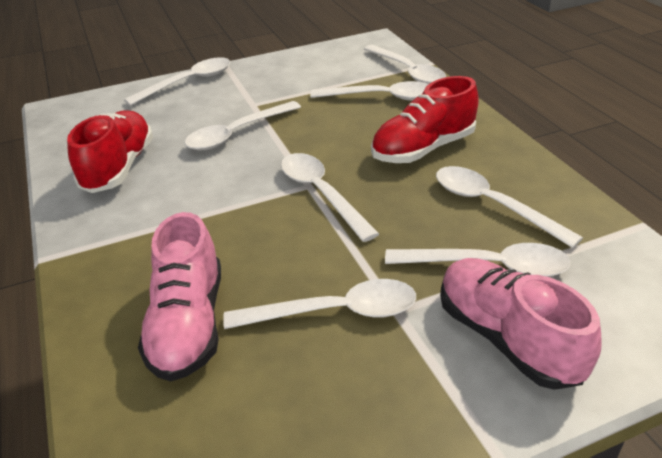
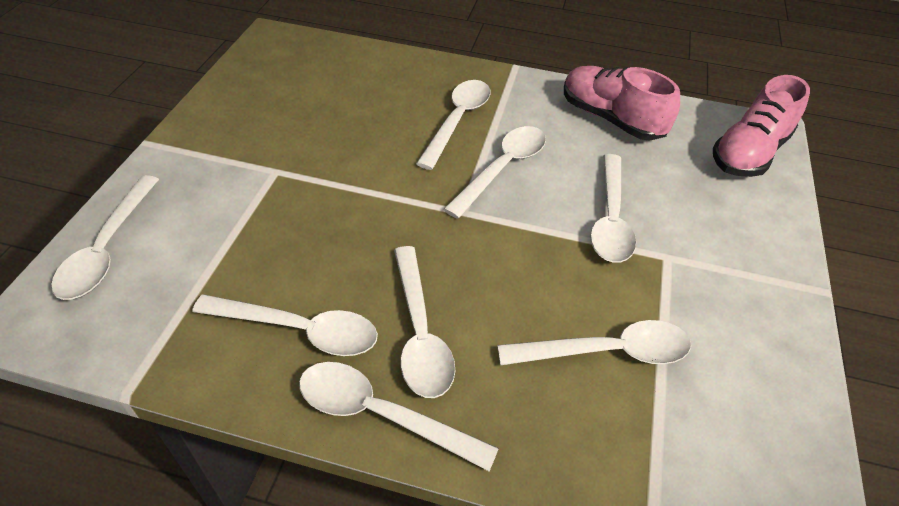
red shoe: 2 -> 0

